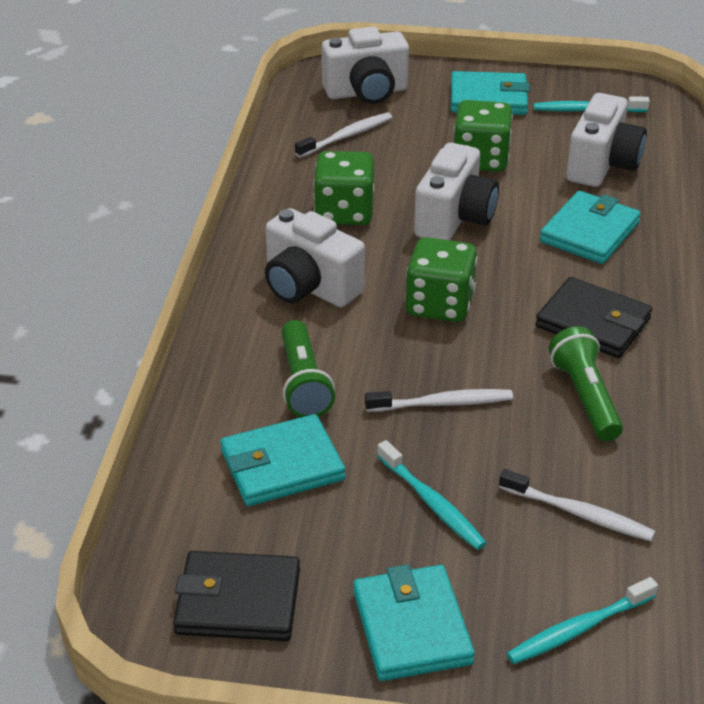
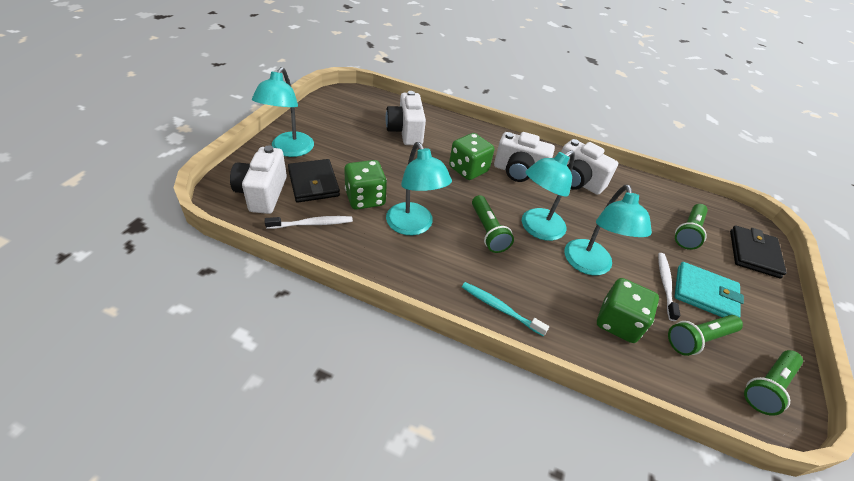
green flashlight: 2 -> 4
turquoise lamp: 0 -> 4
turquoise toothbrush: 3 -> 1
turquoise wallet: 4 -> 1
white toothbrush: 3 -> 2

